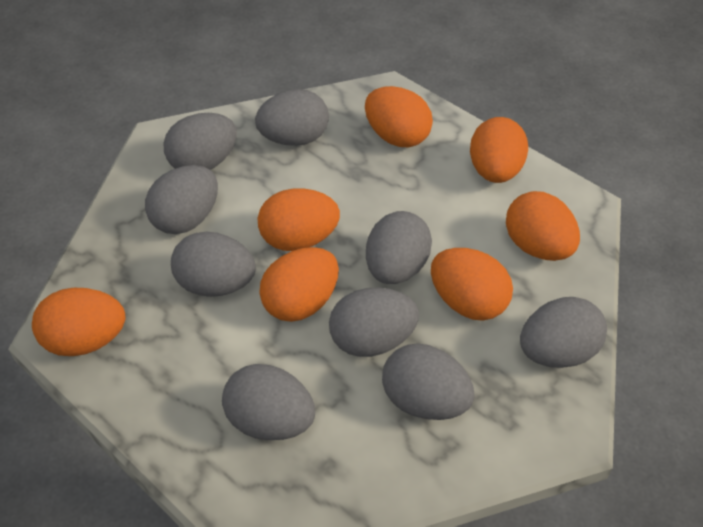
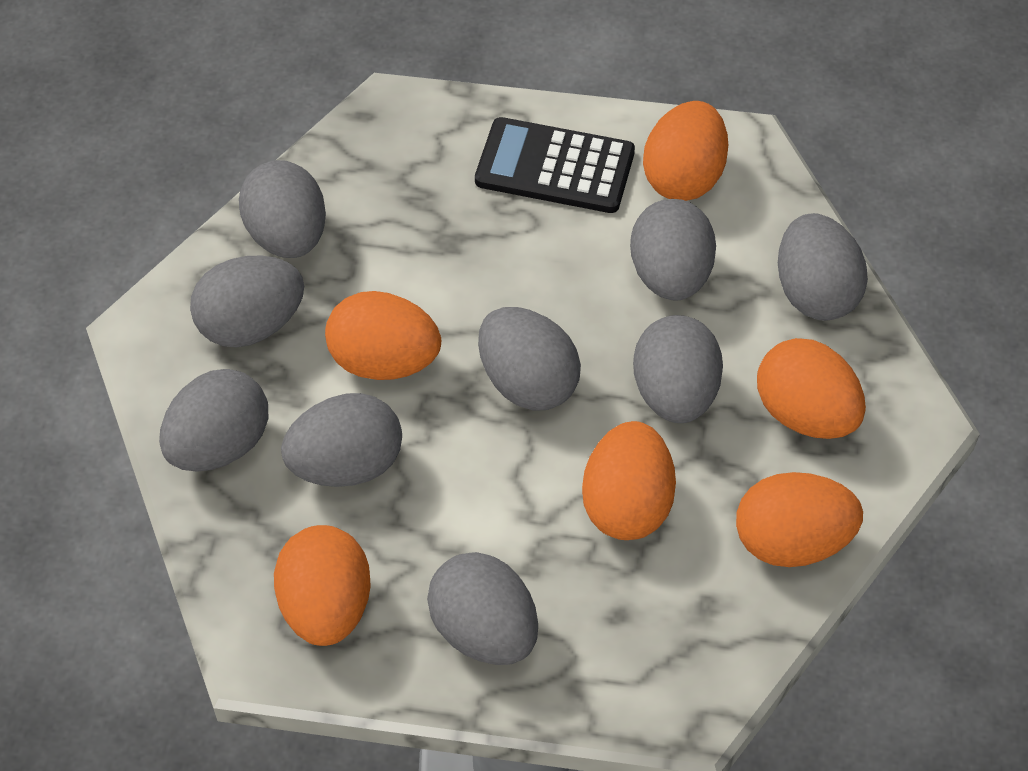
black calculator: 0 -> 1
orange egg: 7 -> 6

